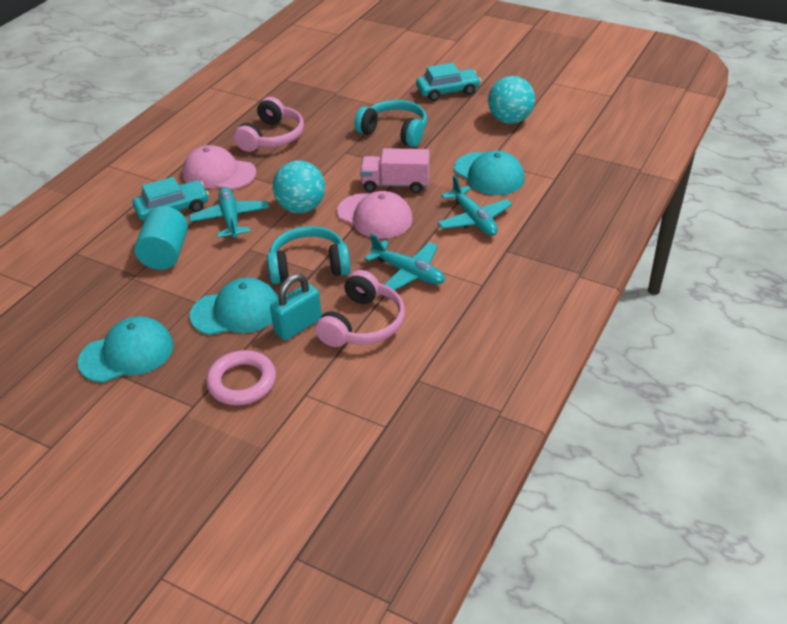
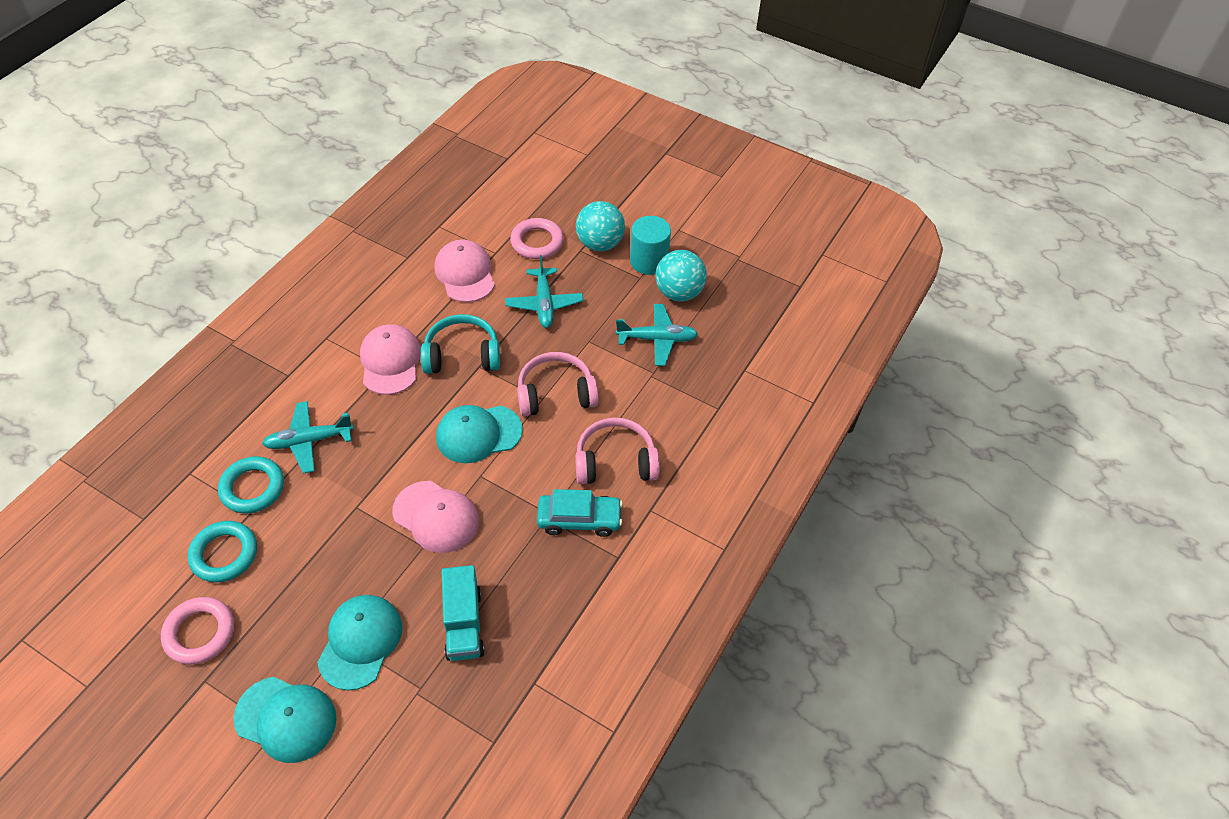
pink cap: 2 -> 3
pink ring: 1 -> 2
pink truck: 1 -> 0
turquoise car: 2 -> 1
turquoise headphones: 2 -> 1
turquoise padlock: 1 -> 0
turquoise ring: 0 -> 2
turquoise truck: 0 -> 1

